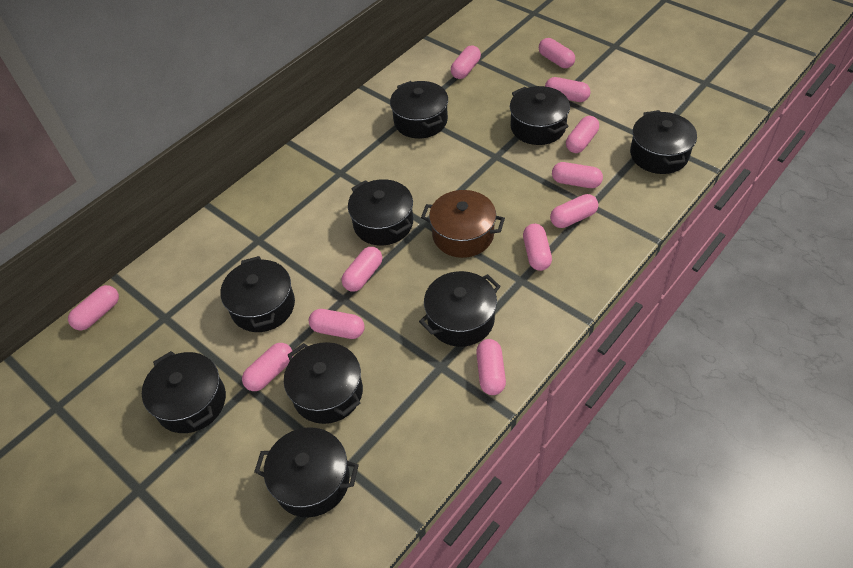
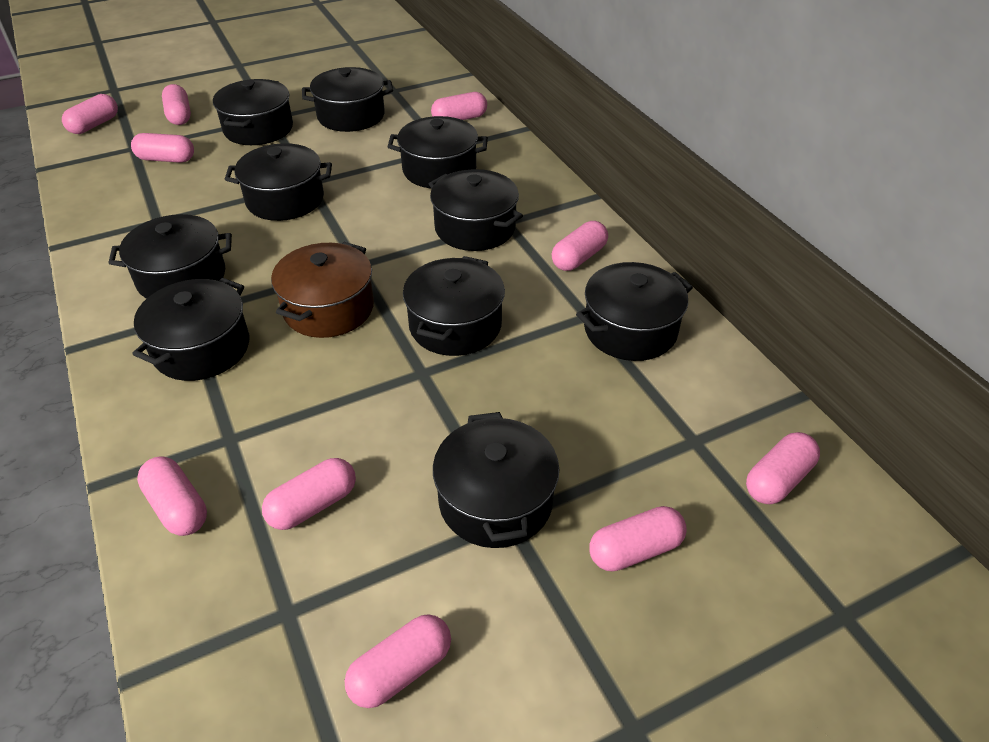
black pot: 9 -> 10
pink capsule: 12 -> 10

